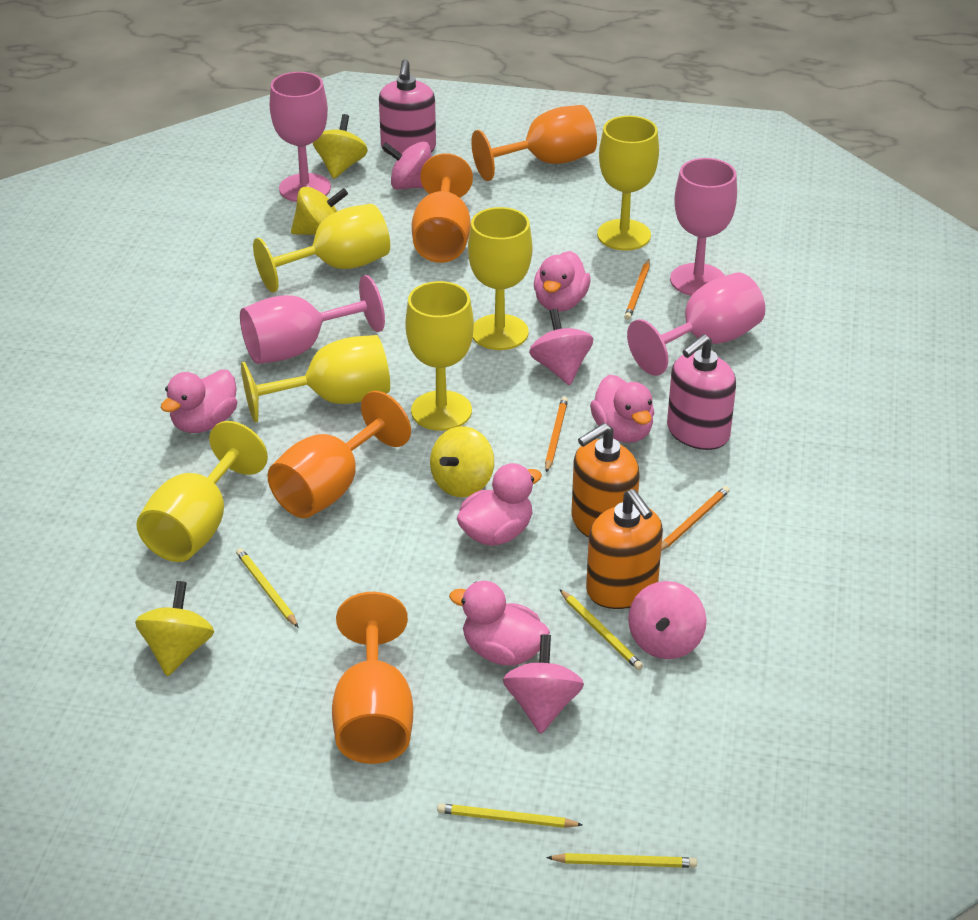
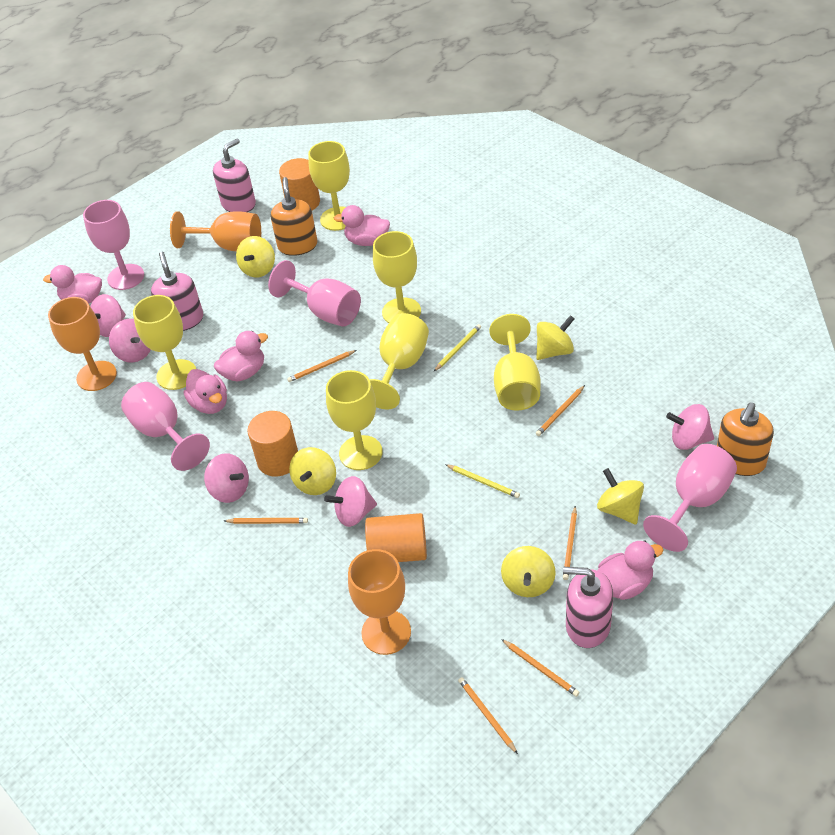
orange cylinder: 0 -> 3
orange goblet: 4 -> 3
orange pencil: 3 -> 6
pink soap dispenser: 2 -> 3
pink spinning top: 4 -> 5
yellow pencil: 4 -> 2
yellow spinning top: 4 -> 5

